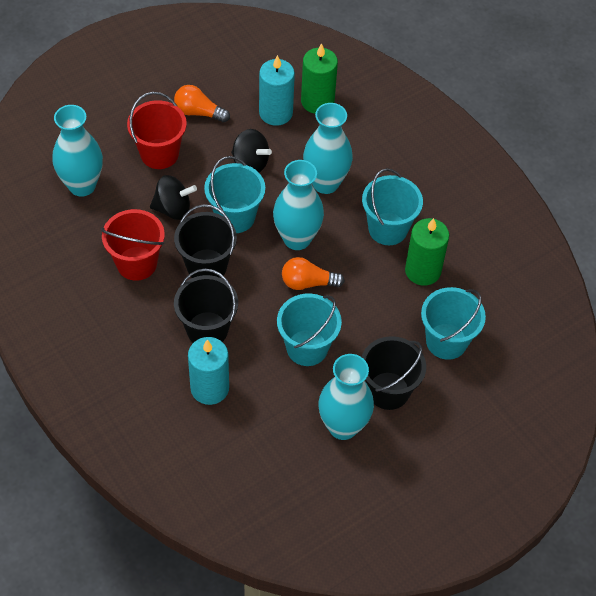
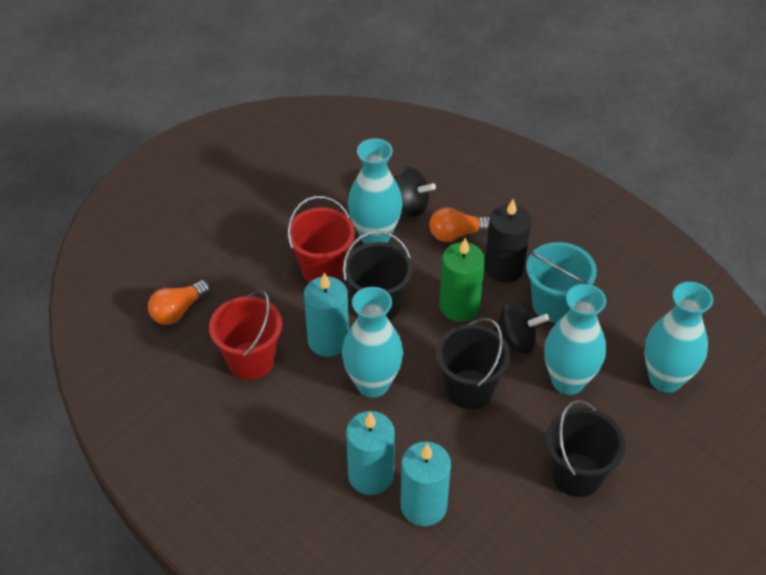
black candle: 0 -> 1
green candle: 2 -> 1
turquoise bucket: 4 -> 1
turquoise candle: 2 -> 3

